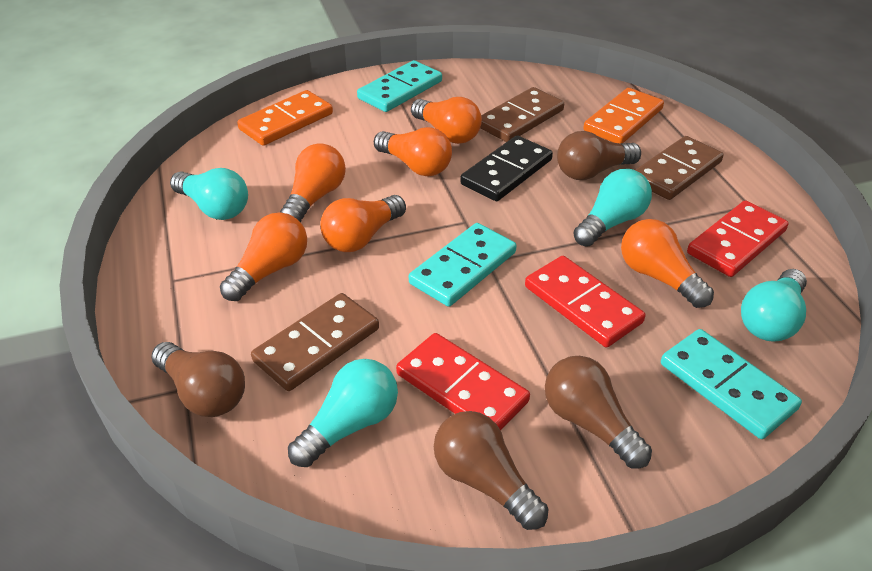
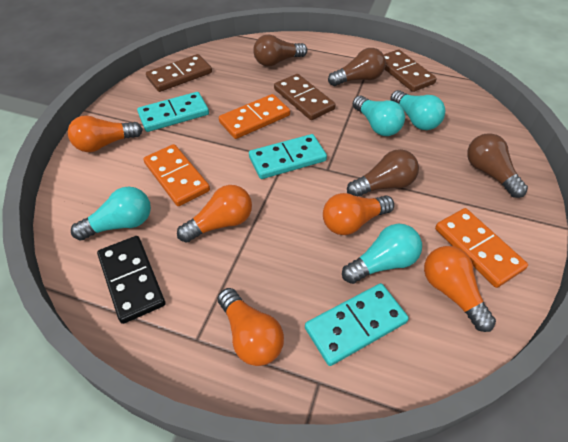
orange domino: 2 -> 3
orange light bulb: 6 -> 5
red domino: 3 -> 0

